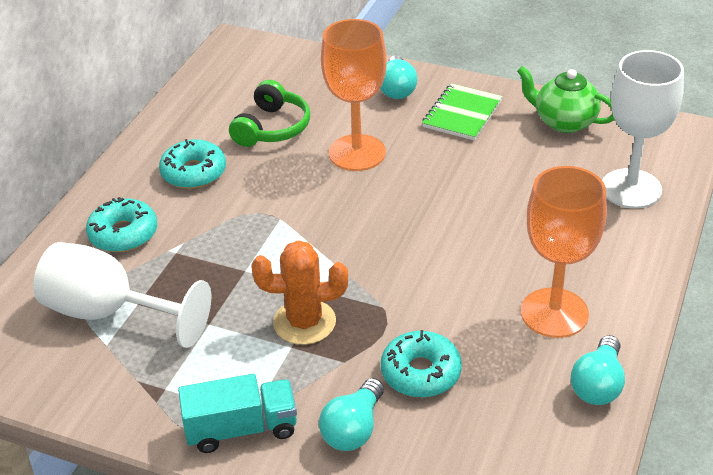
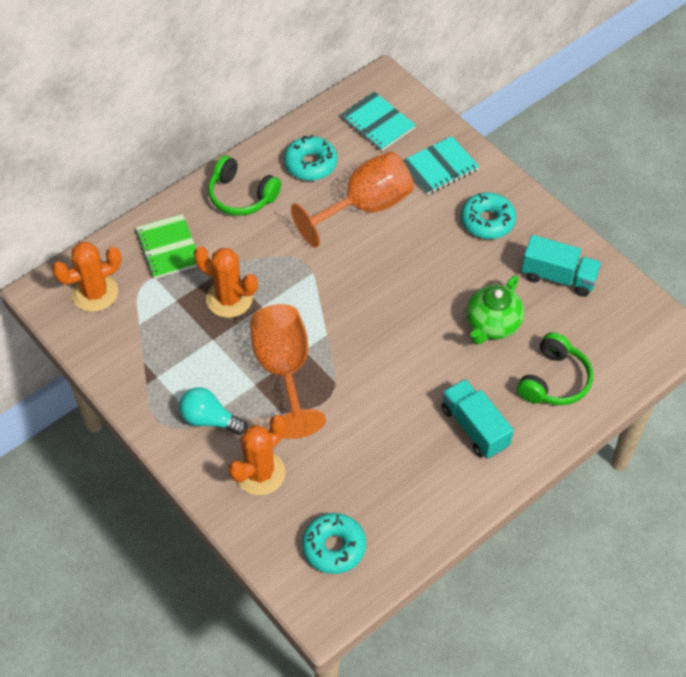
green headphones: 1 -> 2
orange cactus: 1 -> 3
turquoise light bulb: 3 -> 1
turquoise notebook: 0 -> 2
turquoise truck: 1 -> 2
white goblet: 2 -> 0

